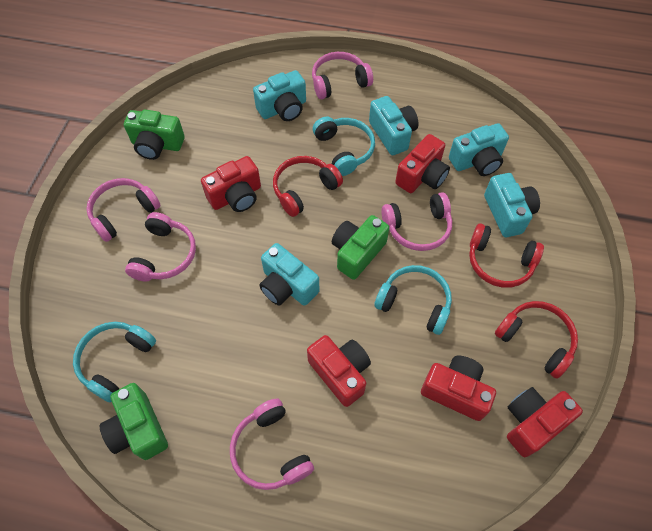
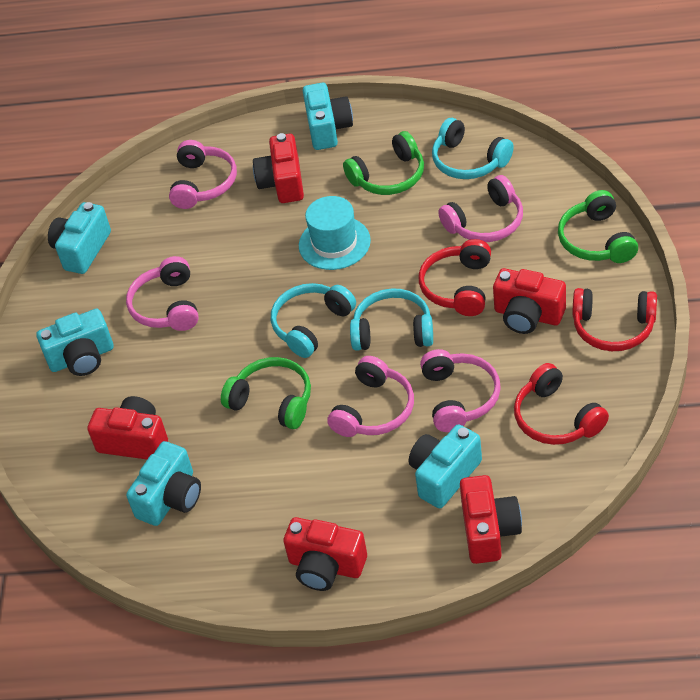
green camera: 3 -> 0
green headphones: 0 -> 3
turquoise hat: 0 -> 1

